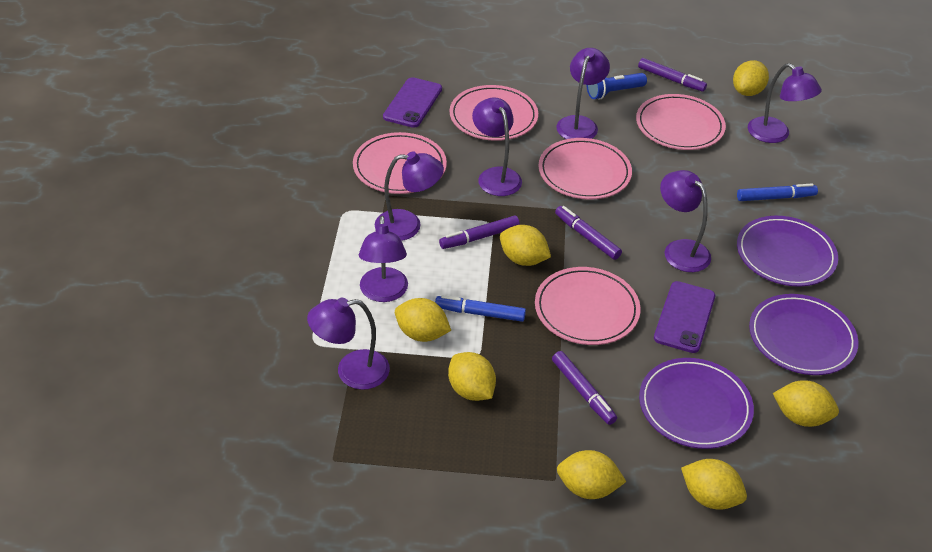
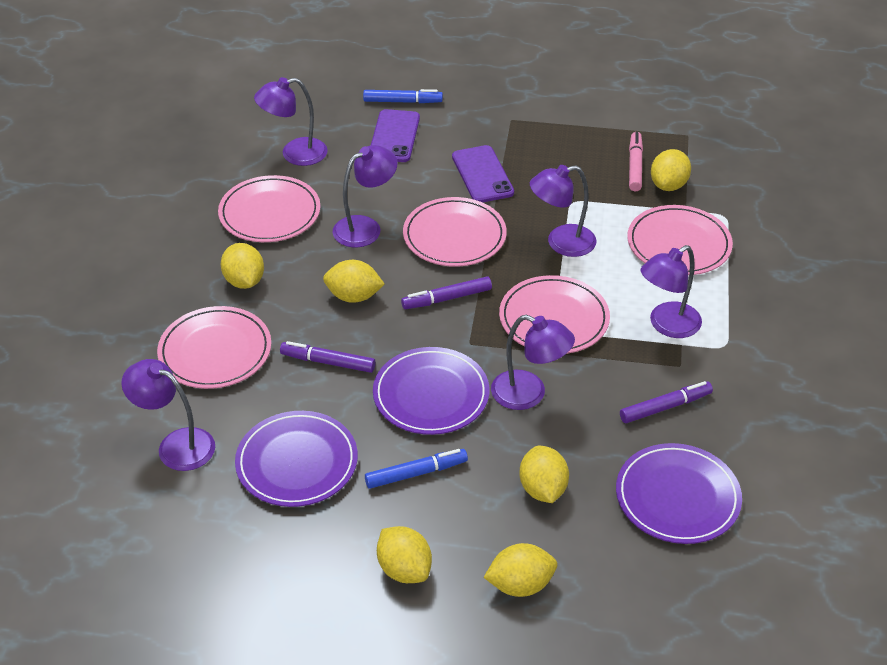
blue flashlight: 1 -> 0
pink marker: 0 -> 1
purple lamp: 7 -> 6
purple marker: 4 -> 3
yellow lemon: 7 -> 6

